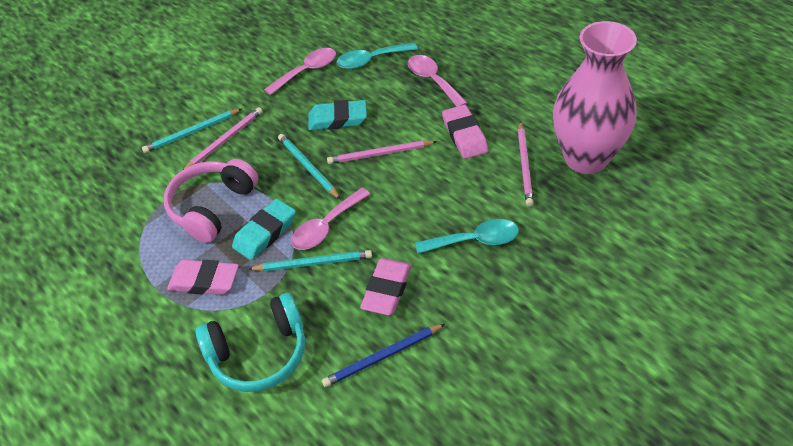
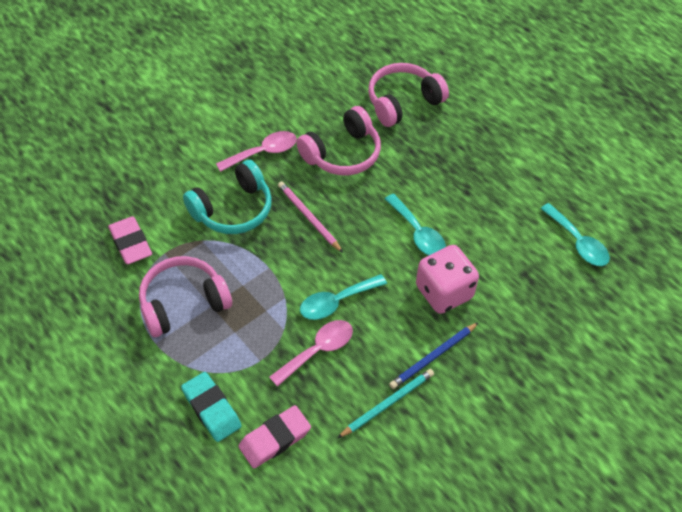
pink dice: 0 -> 1
pink eraser: 3 -> 2
pink headphones: 1 -> 3
pink pencil: 3 -> 1
pink spoon: 3 -> 2
pink vase: 1 -> 0
turquoise eraser: 2 -> 1
turquoise pencil: 3 -> 1
turquoise spoon: 2 -> 3

